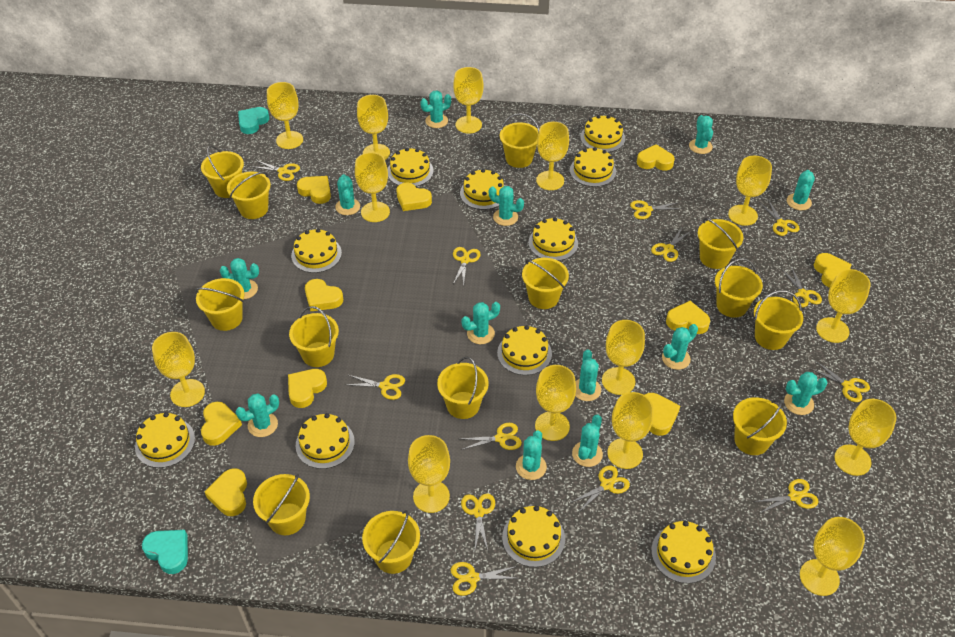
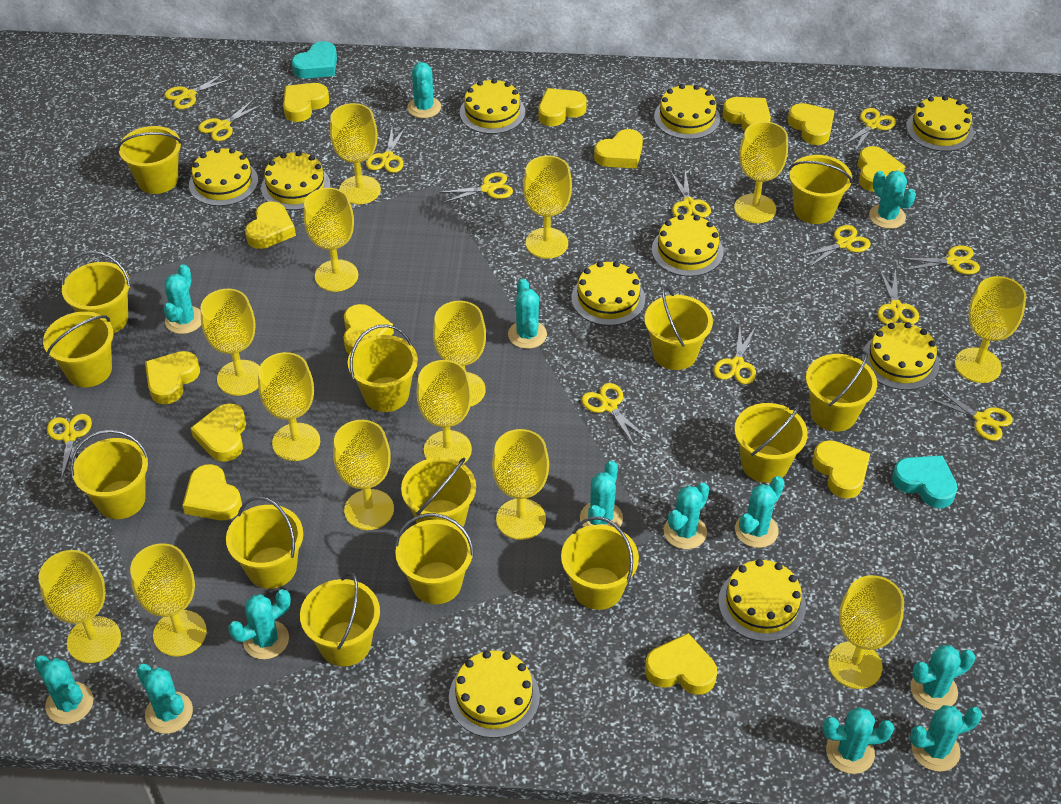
yellow bucket: 13 -> 14
yellow cake: 11 -> 10
yellow heart: 10 -> 13

